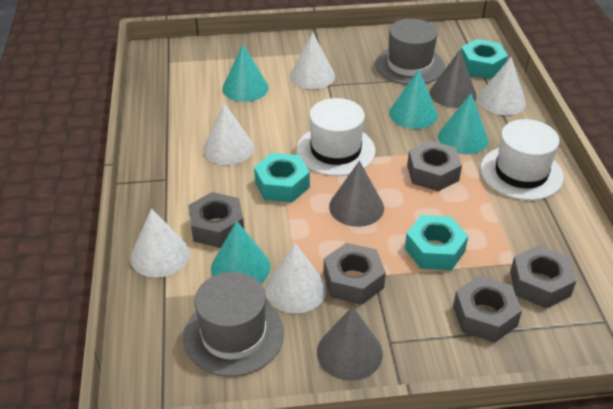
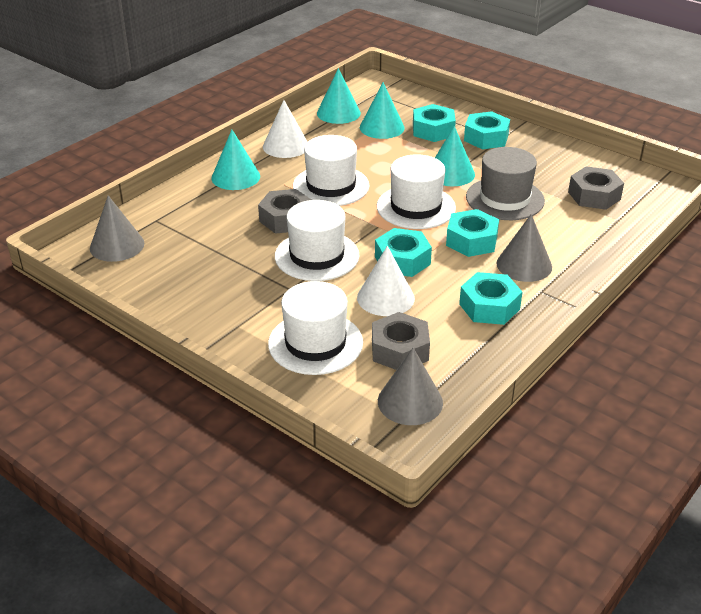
grey hat: 2 -> 1
grey nut: 5 -> 3
turquoise nut: 3 -> 5
white cone: 5 -> 2
white hat: 2 -> 4

